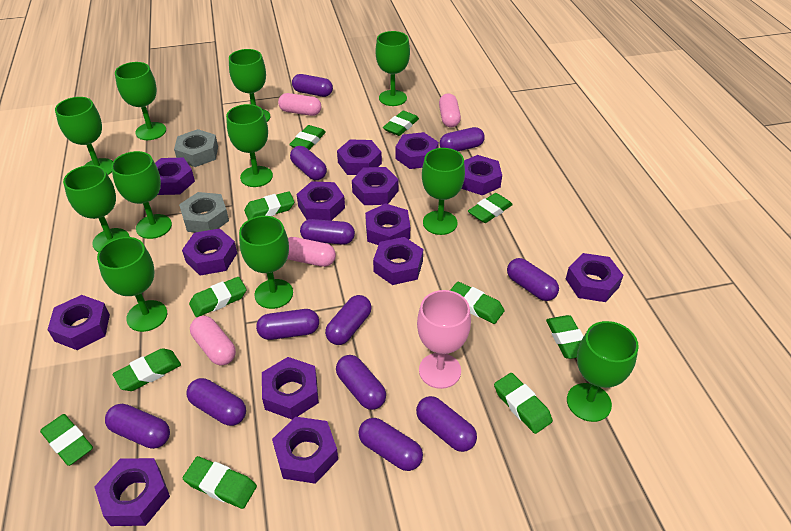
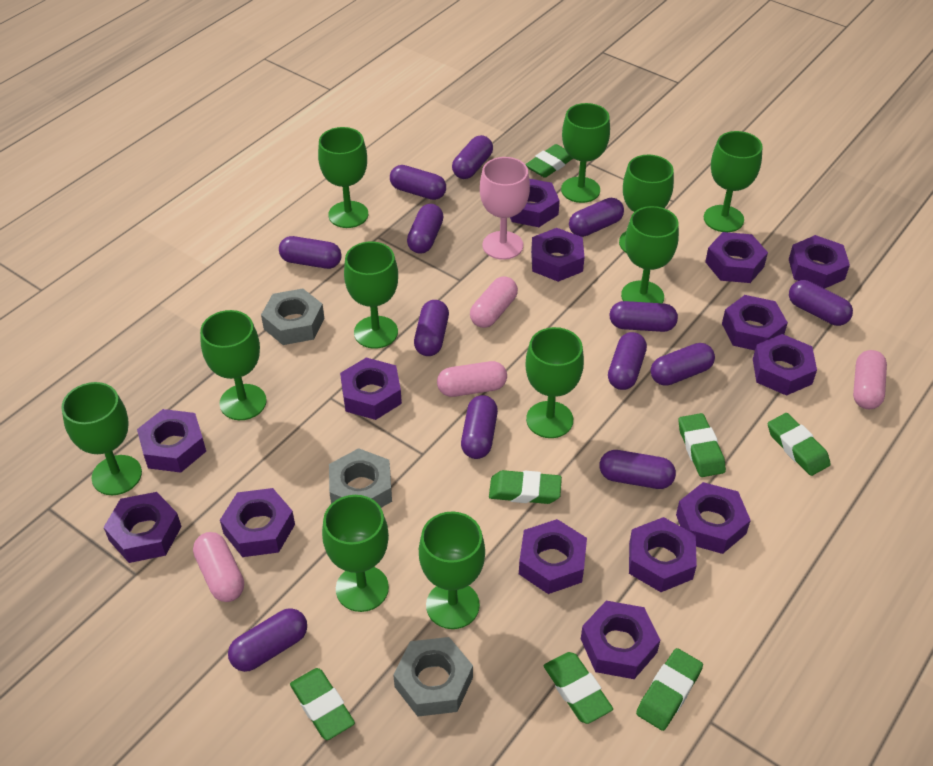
green eraser: 11 -> 7
grey nut: 2 -> 3
purple capsule: 12 -> 13

